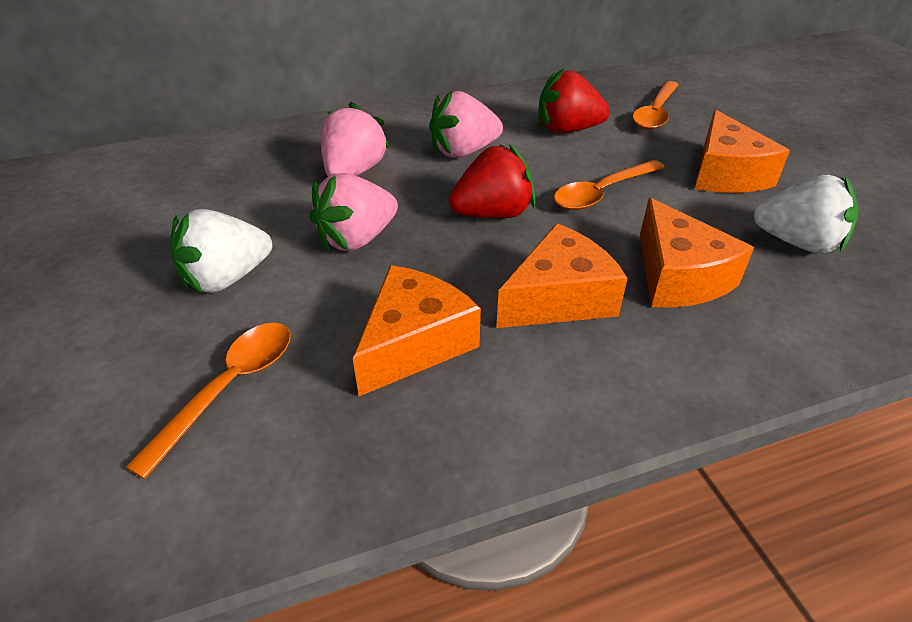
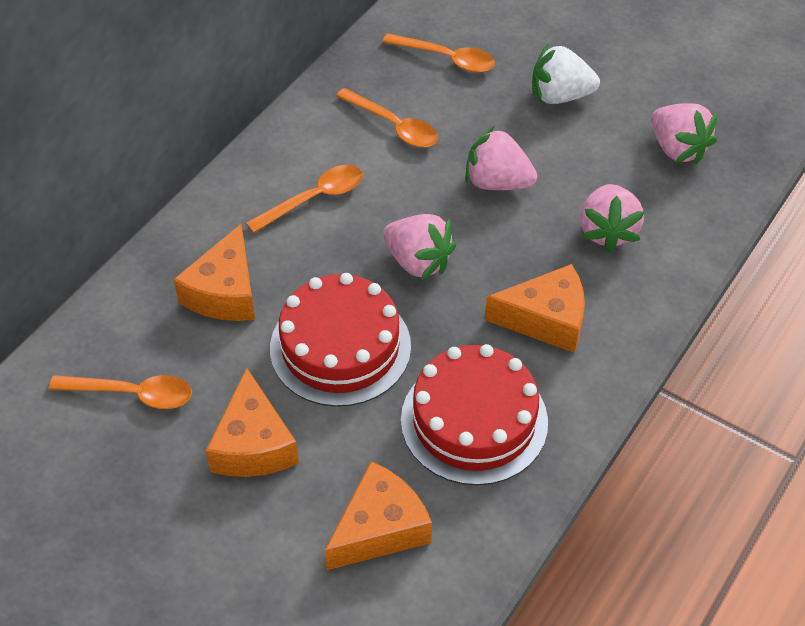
orange spoon: 3 -> 4
pink strawberry: 3 -> 4
red cake: 0 -> 2
red strawberry: 2 -> 0
white strawberry: 2 -> 1

